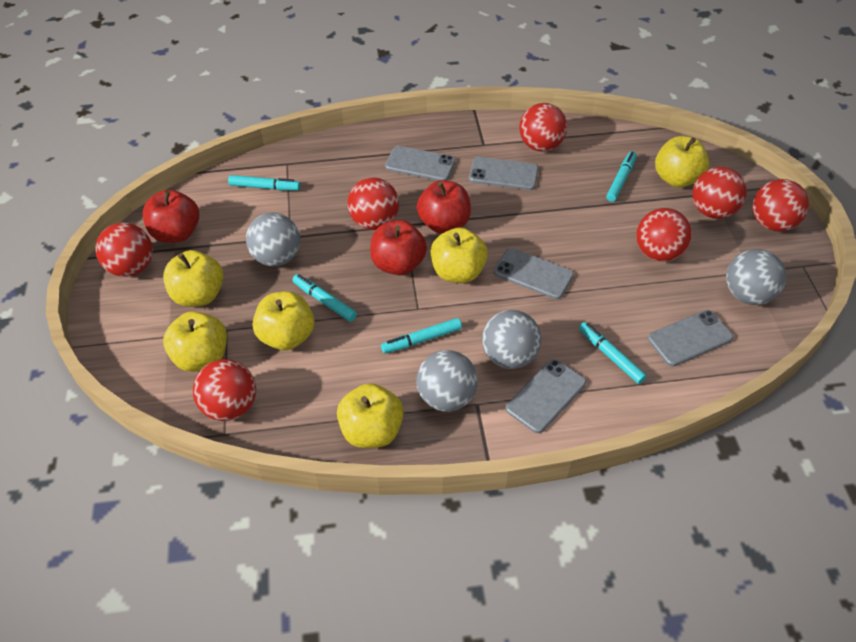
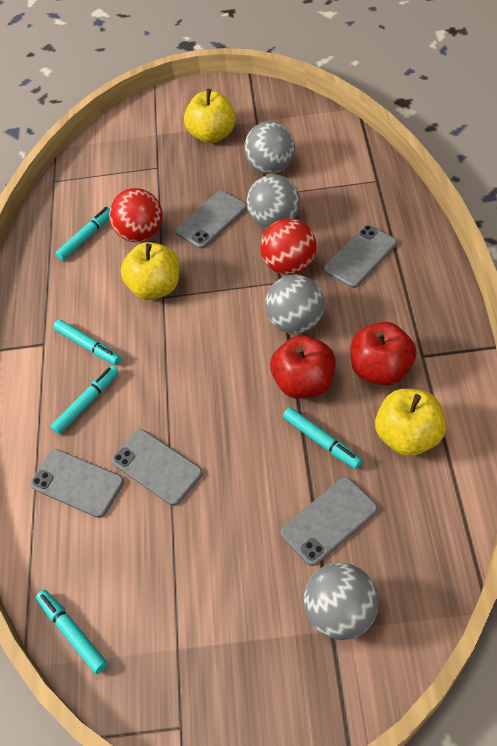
red apple: 3 -> 2
red ball: 7 -> 2
yellow apple: 6 -> 3

